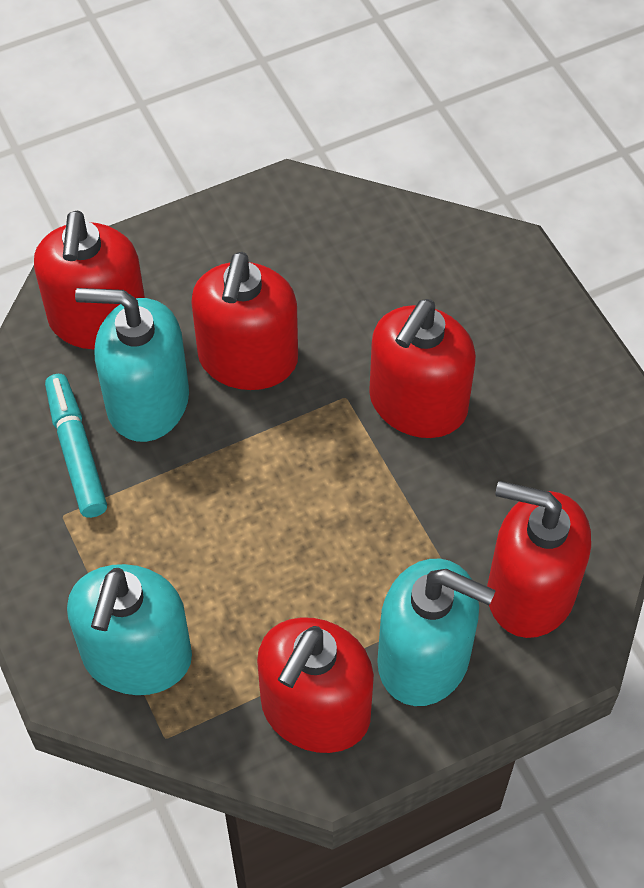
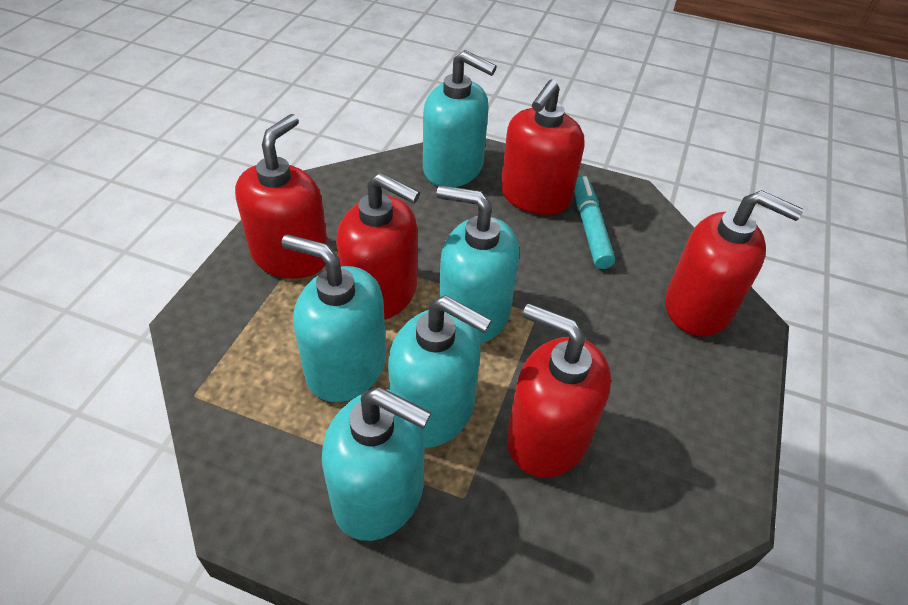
turquoise soap dispenser: 3 -> 5

